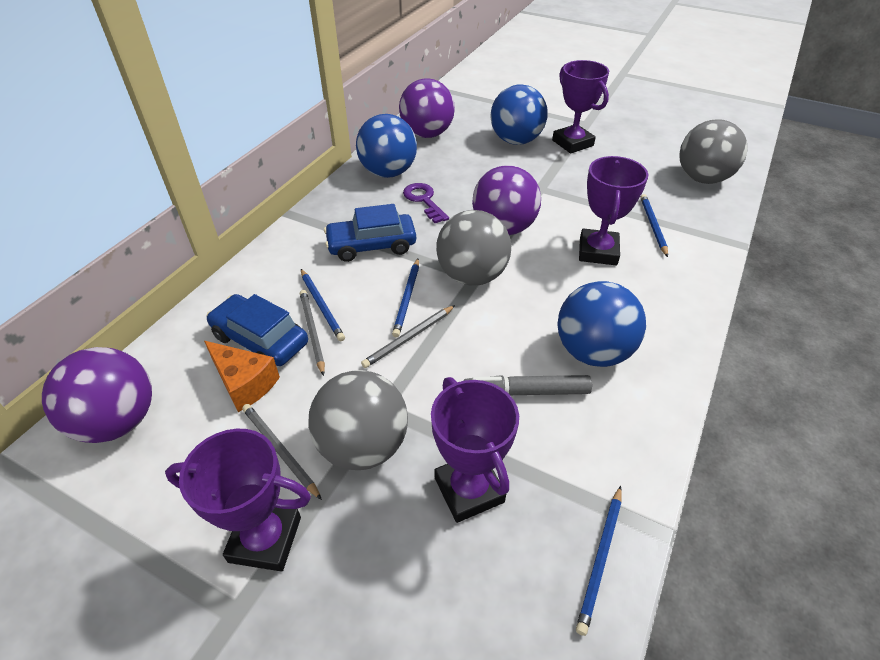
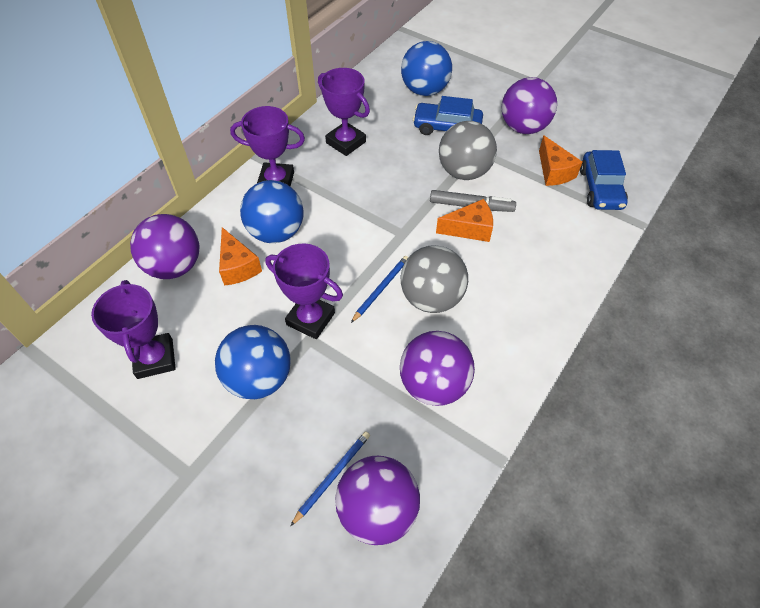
blue pencil: 4 -> 2
grey ball: 3 -> 2
grey pencil: 3 -> 0
orange cheese: 1 -> 3
purple ball: 3 -> 4
purple key: 1 -> 0

